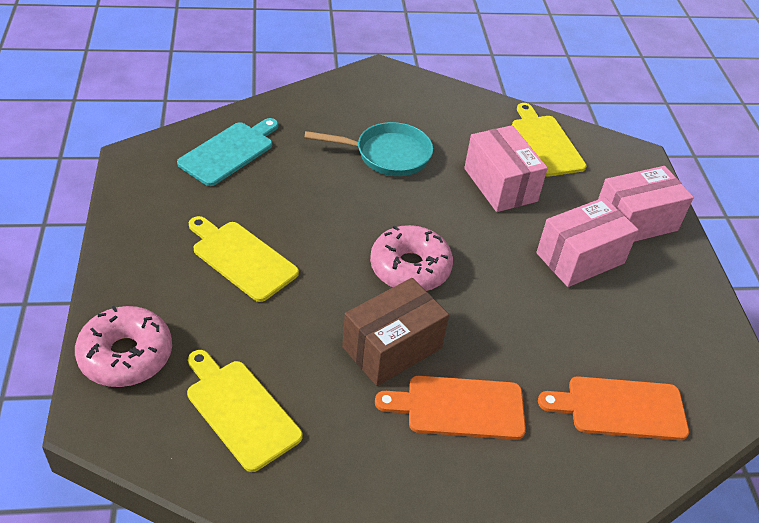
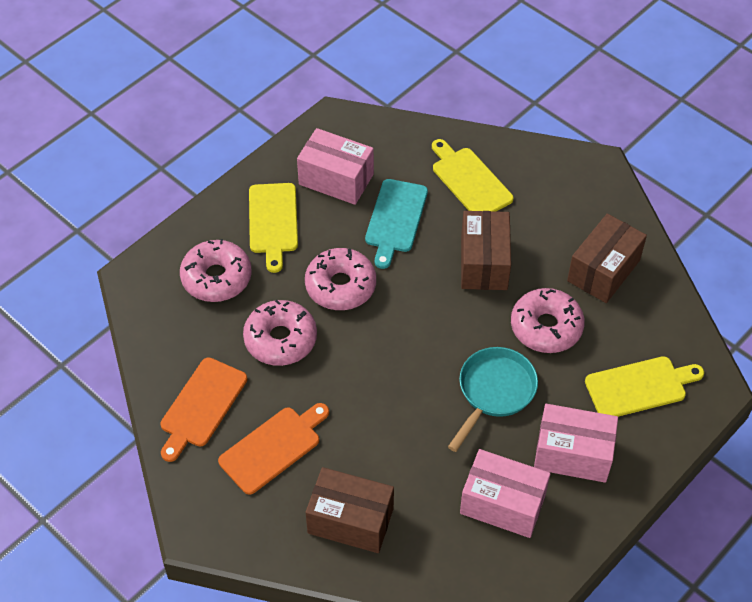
brown box: 1 -> 3
pink donut: 2 -> 4

